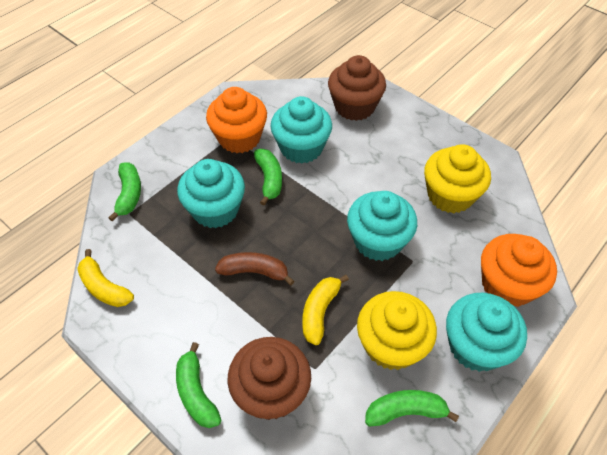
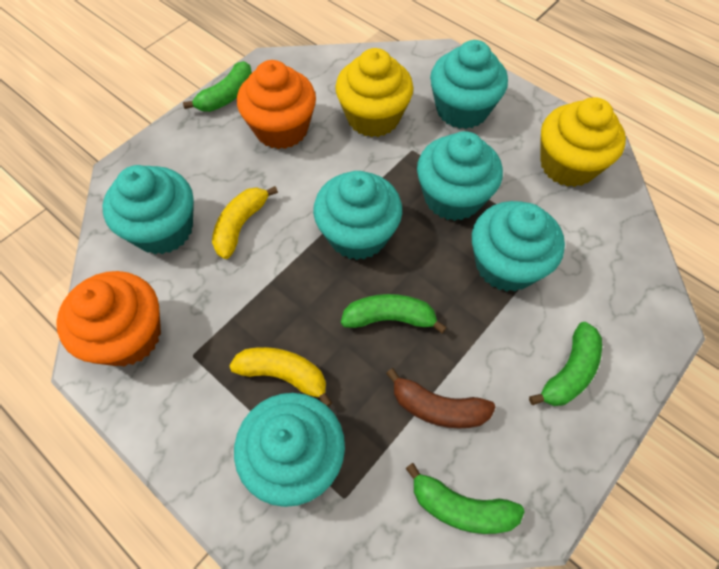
brown cupcake: 2 -> 0
turquoise cupcake: 4 -> 6

